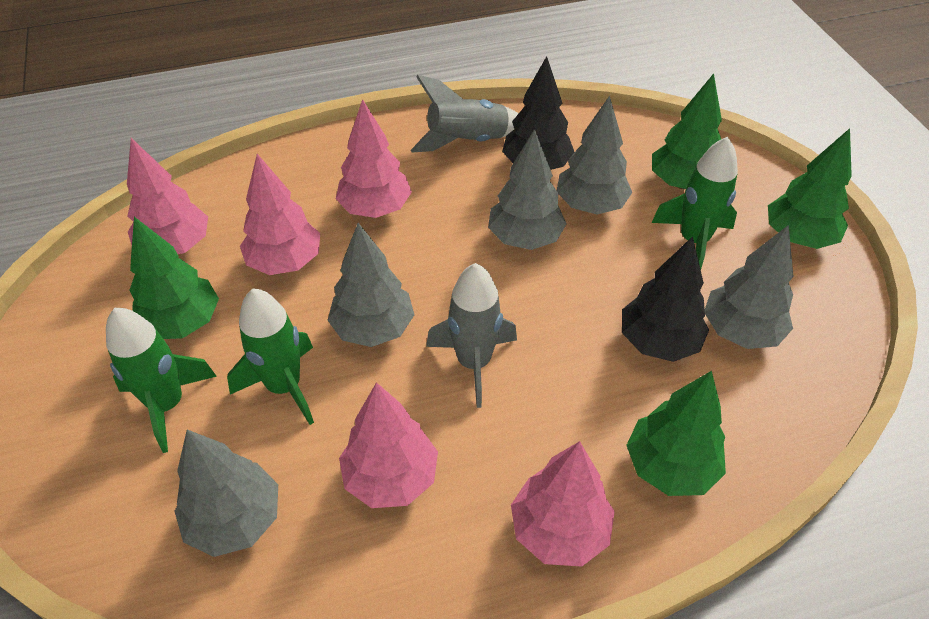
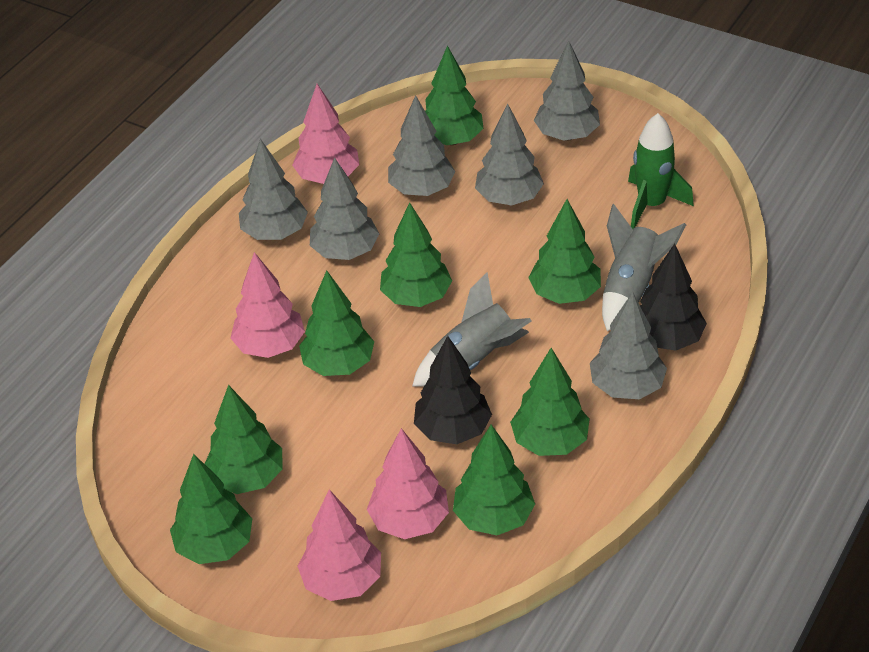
green rocket: 3 -> 1
green tree: 4 -> 8
grey tree: 5 -> 6
pink tree: 5 -> 4

